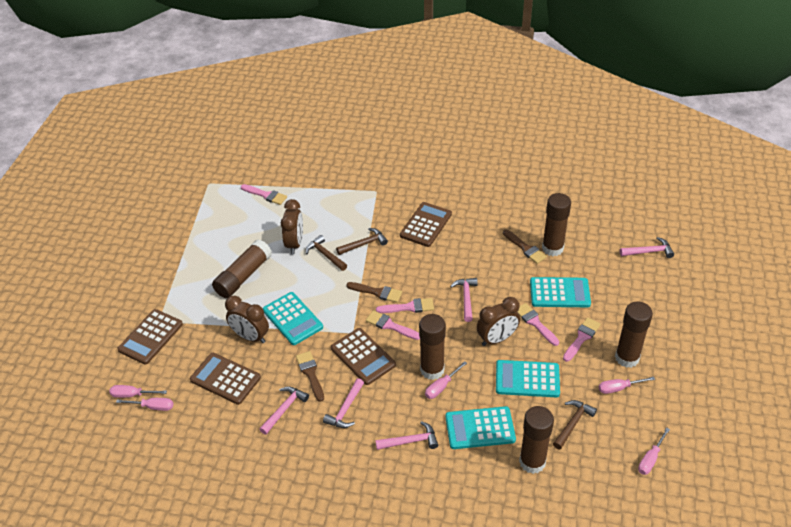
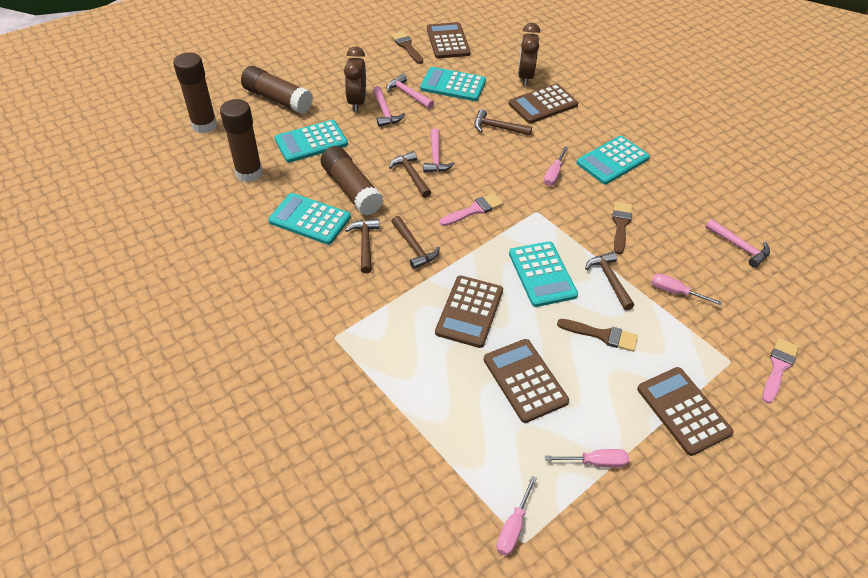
brown calculator: 4 -> 5
brown clock: 3 -> 2
brown glue stick: 5 -> 4
brown hammer: 3 -> 5
pink brush: 5 -> 2
pink hammer: 5 -> 4
pink screwdriver: 5 -> 4
turquoise calculator: 4 -> 5

